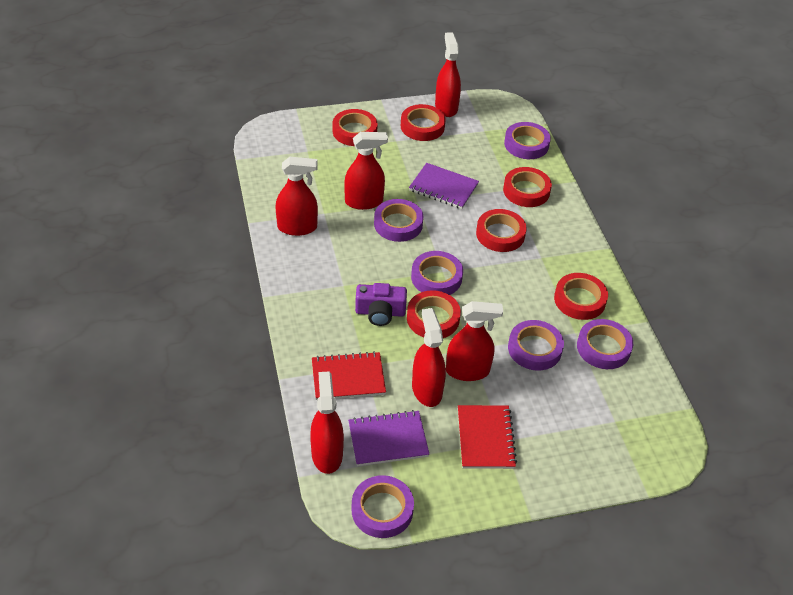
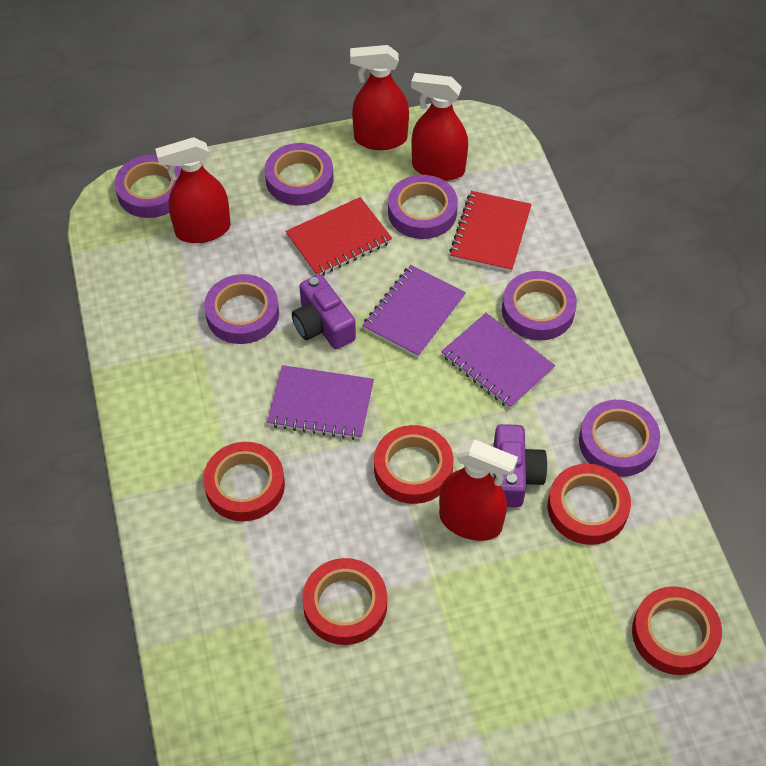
purple camera: 1 -> 2
purple notebook: 2 -> 3
red spray bottle: 6 -> 4
red tape: 6 -> 5

